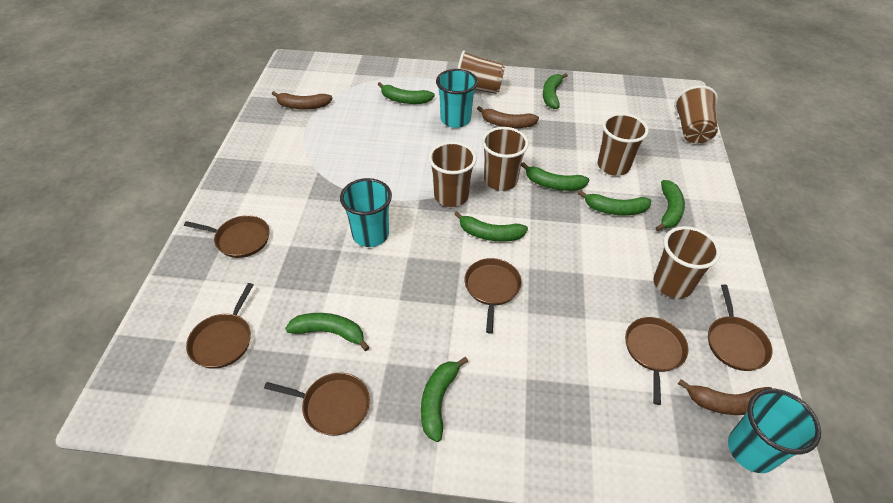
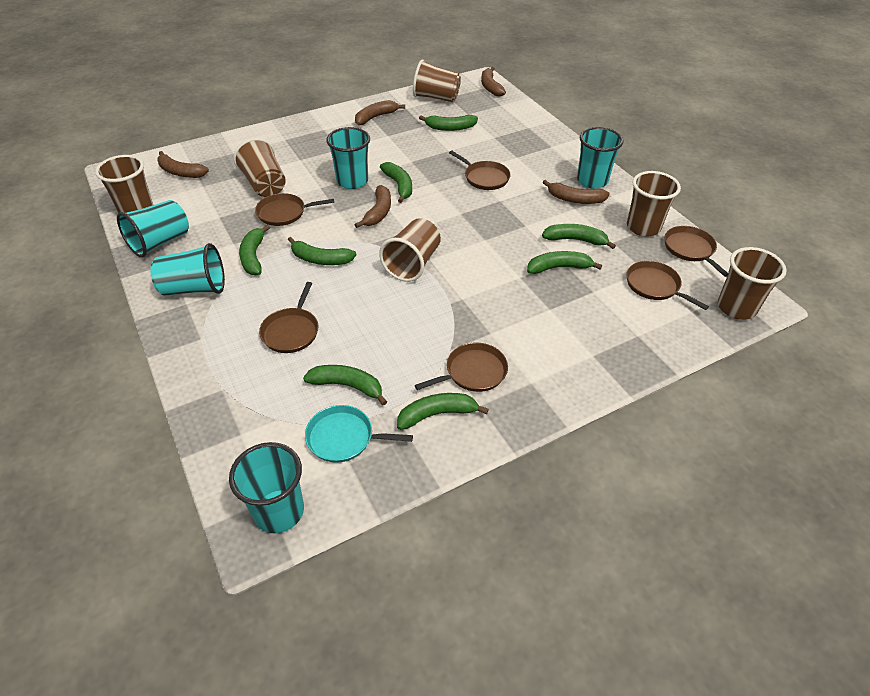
brown banana: 3 -> 5
turquoise cup: 3 -> 5
turquoise pan: 0 -> 1

